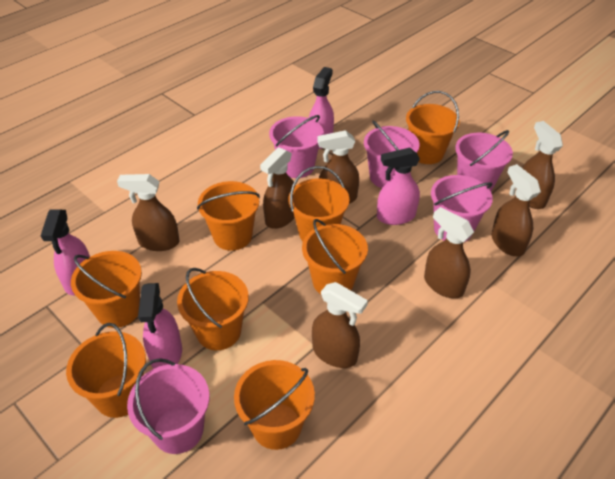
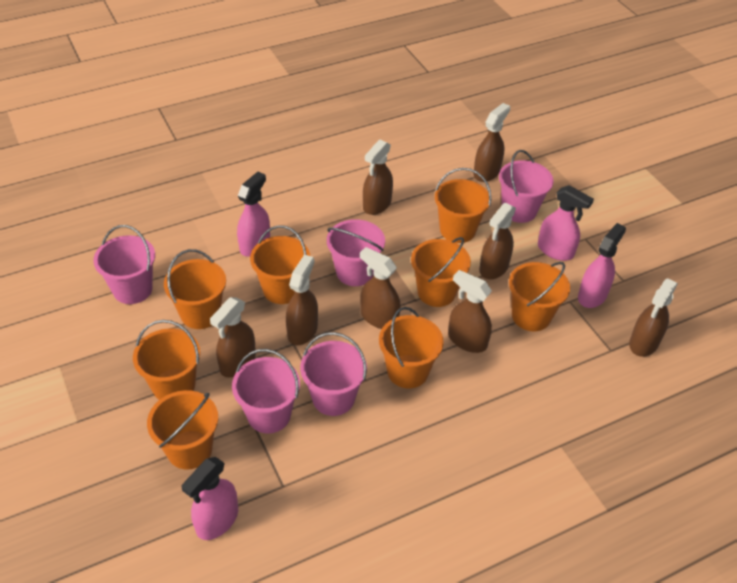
brown spray bottle: 7 -> 8

